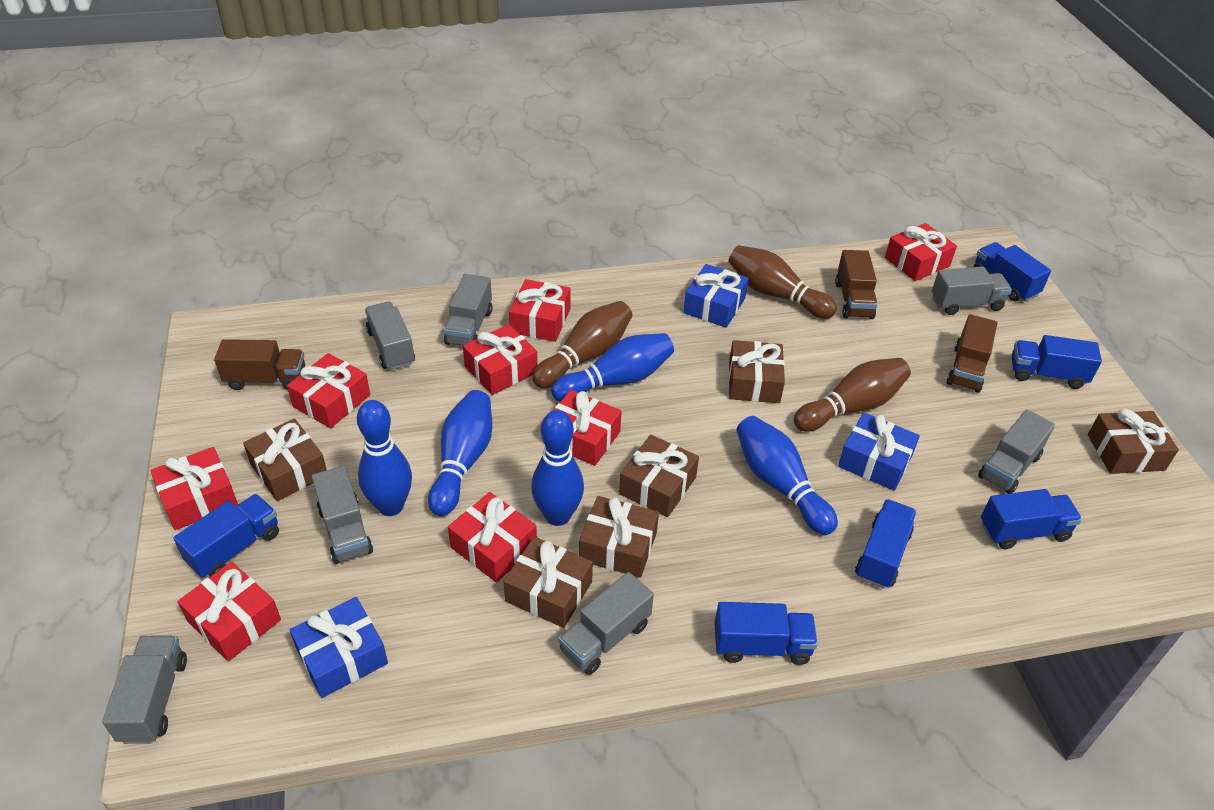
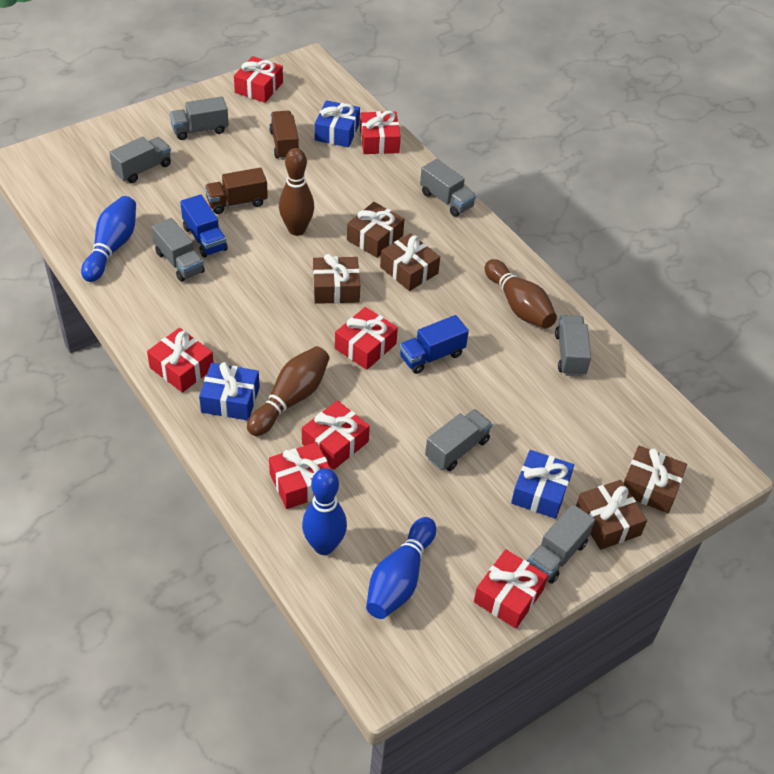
blue bowling pin: 5 -> 3
blue truck: 6 -> 2
brown gift: 6 -> 5
brown truck: 3 -> 2
red gift: 8 -> 7

